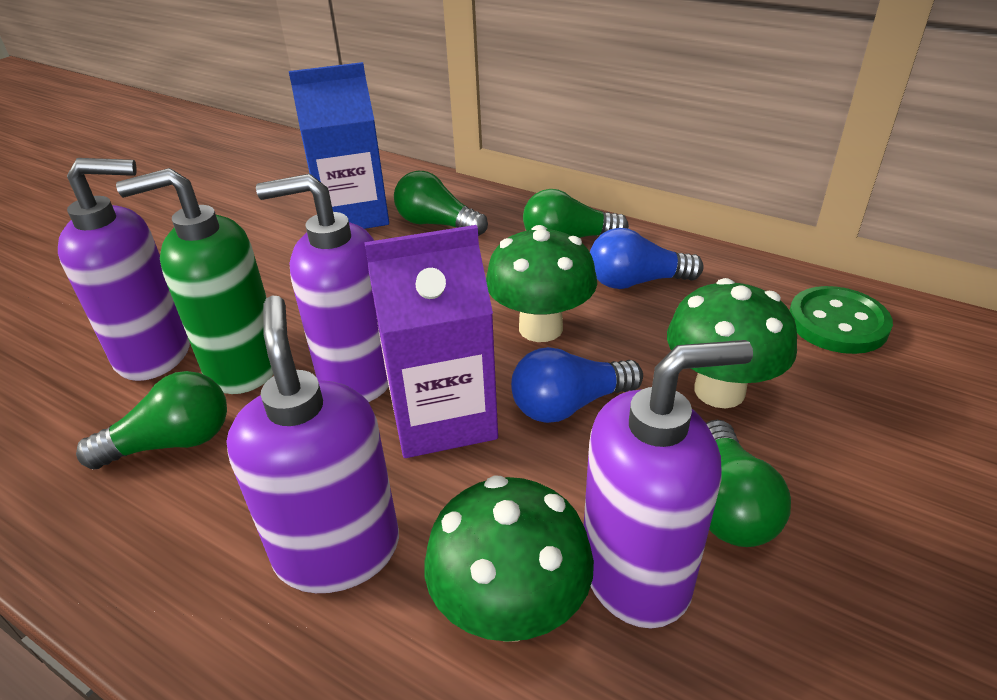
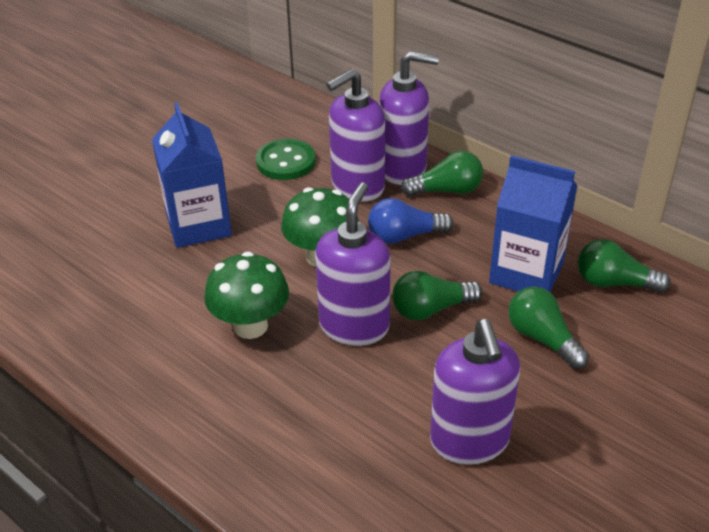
blue carton: 1 -> 2
blue light bulb: 2 -> 1
green mushroom: 3 -> 2
green soap dispenser: 1 -> 0
purple carton: 1 -> 0

